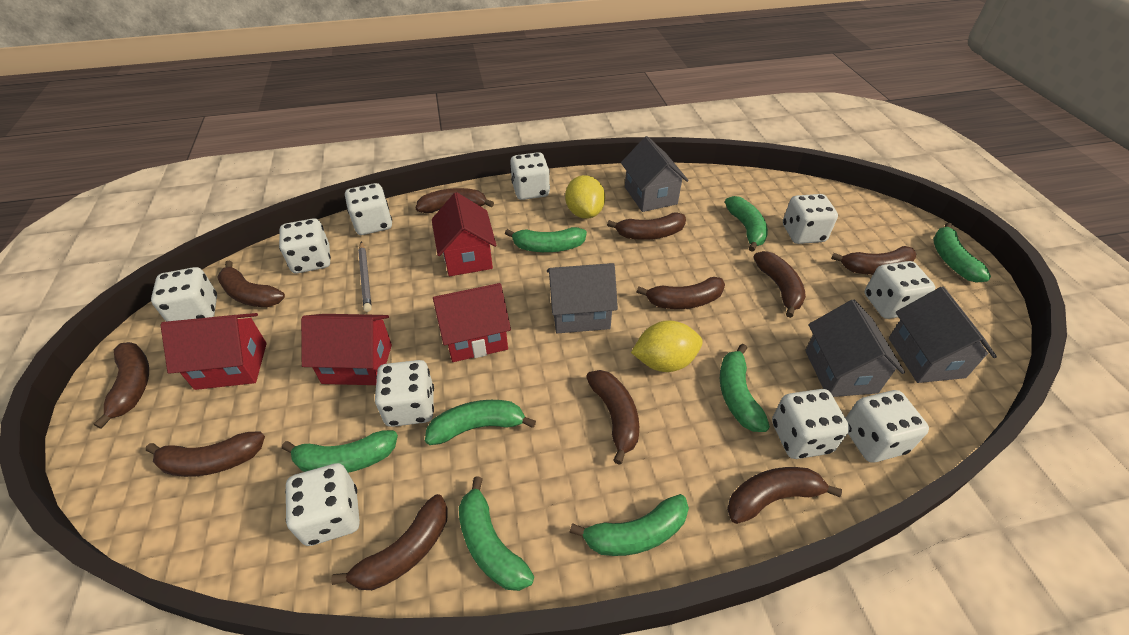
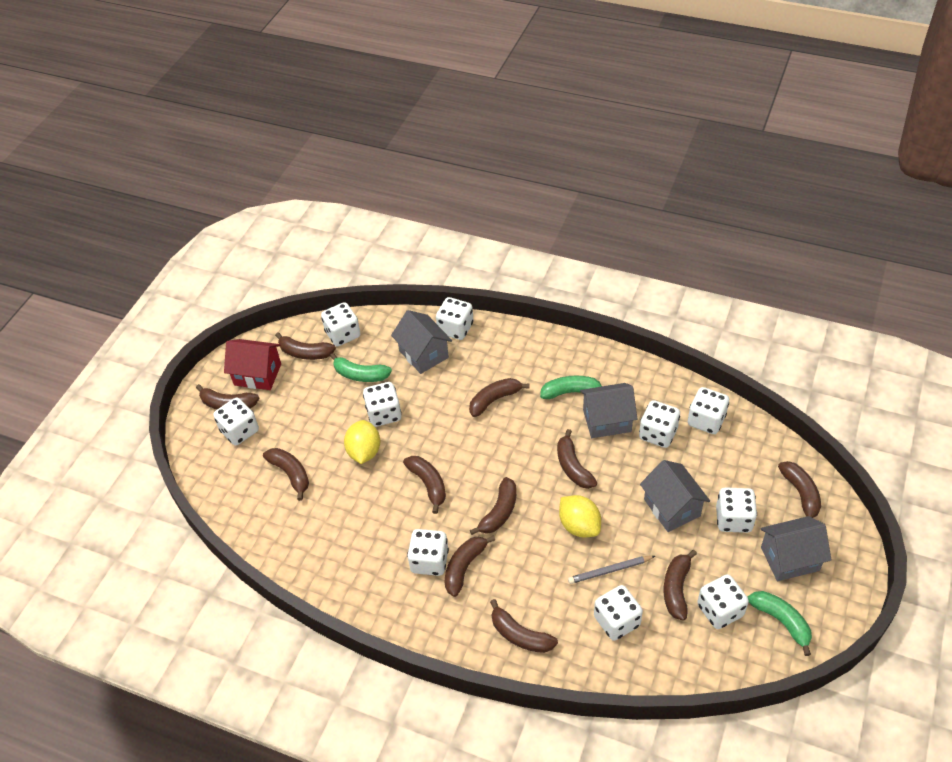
green banana: 8 -> 3
red house: 4 -> 1

